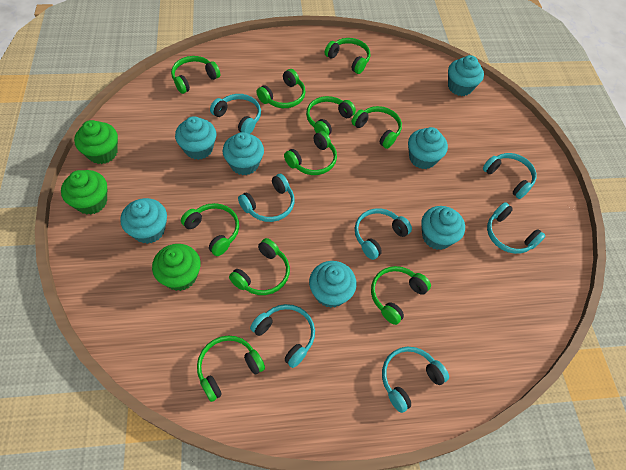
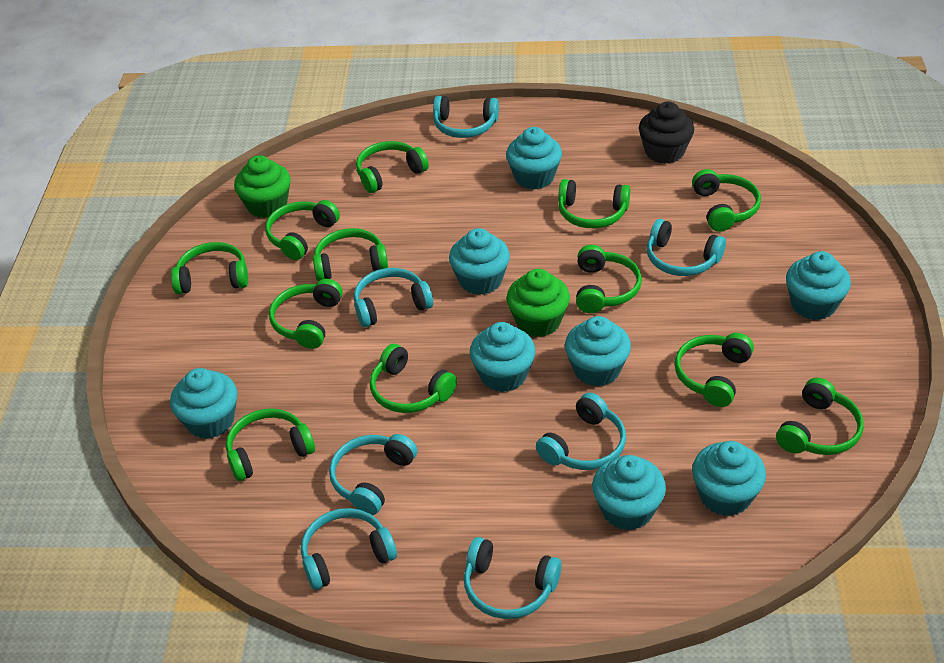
black cupcake: 0 -> 1
green cupcake: 3 -> 2
green headphones: 10 -> 12
turquoise cupcake: 7 -> 8

